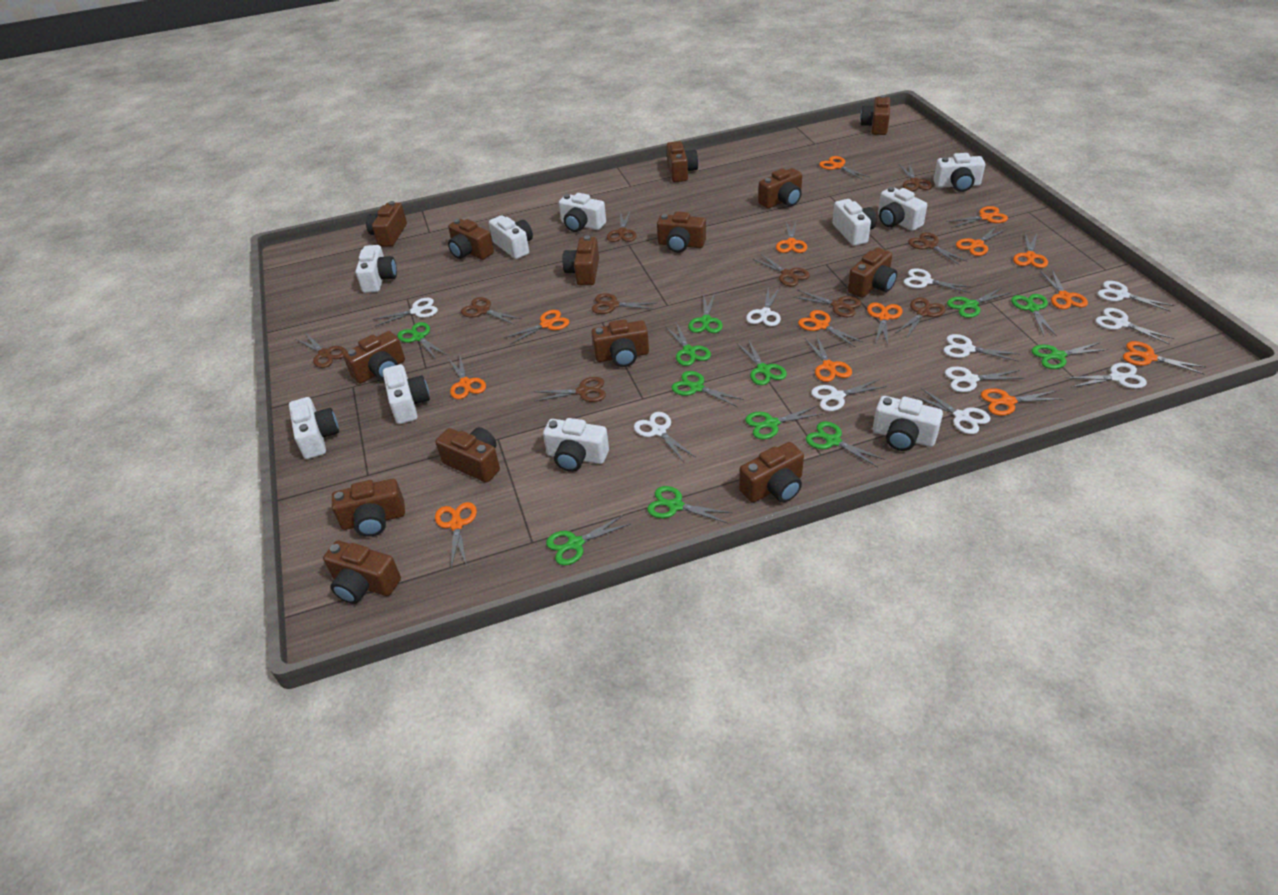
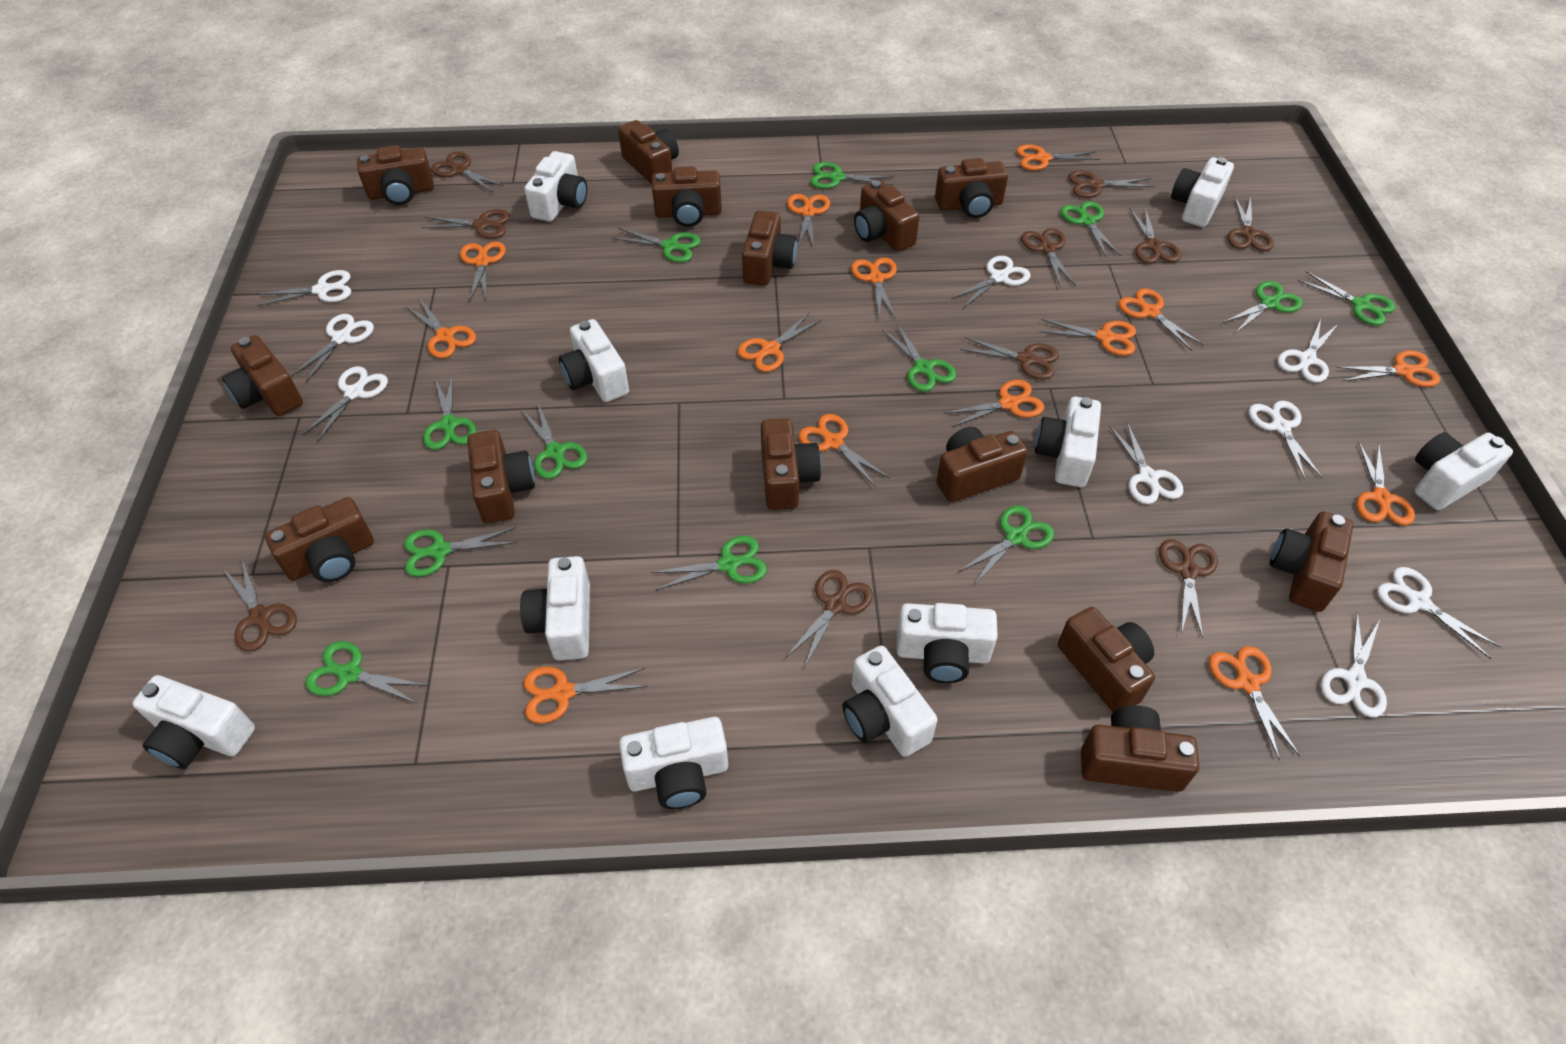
white scissors: 11 -> 9

